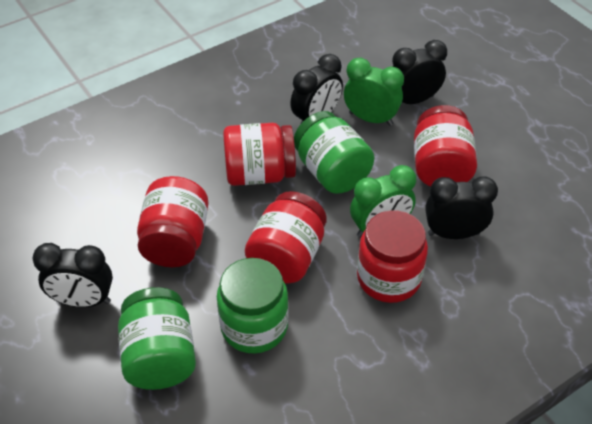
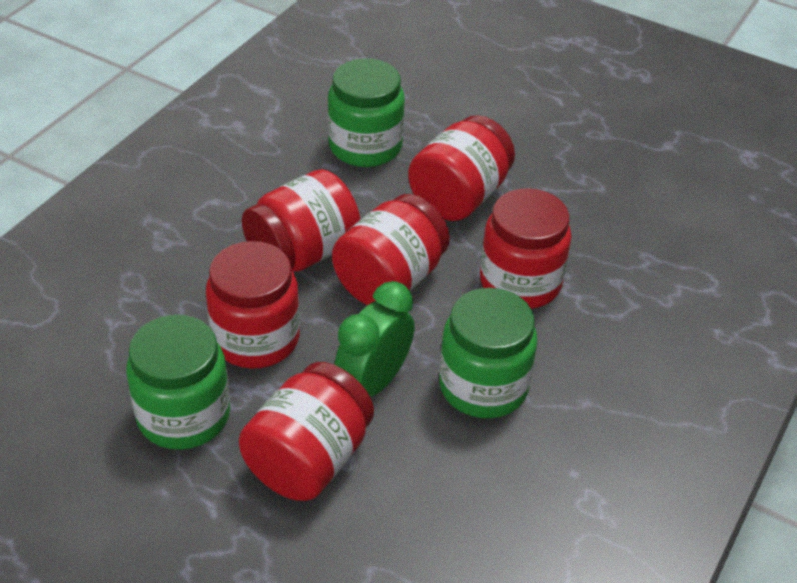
black clock: 4 -> 0
green clock: 2 -> 1
red jar: 5 -> 6

